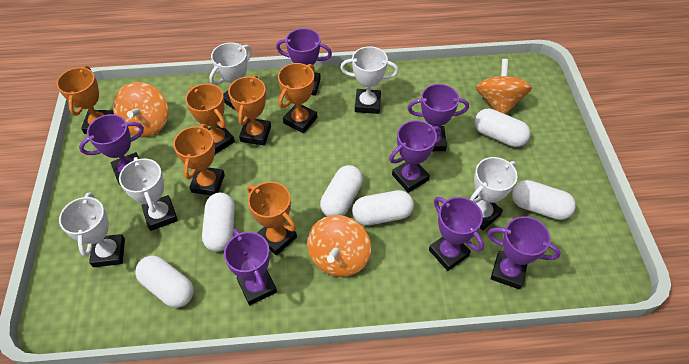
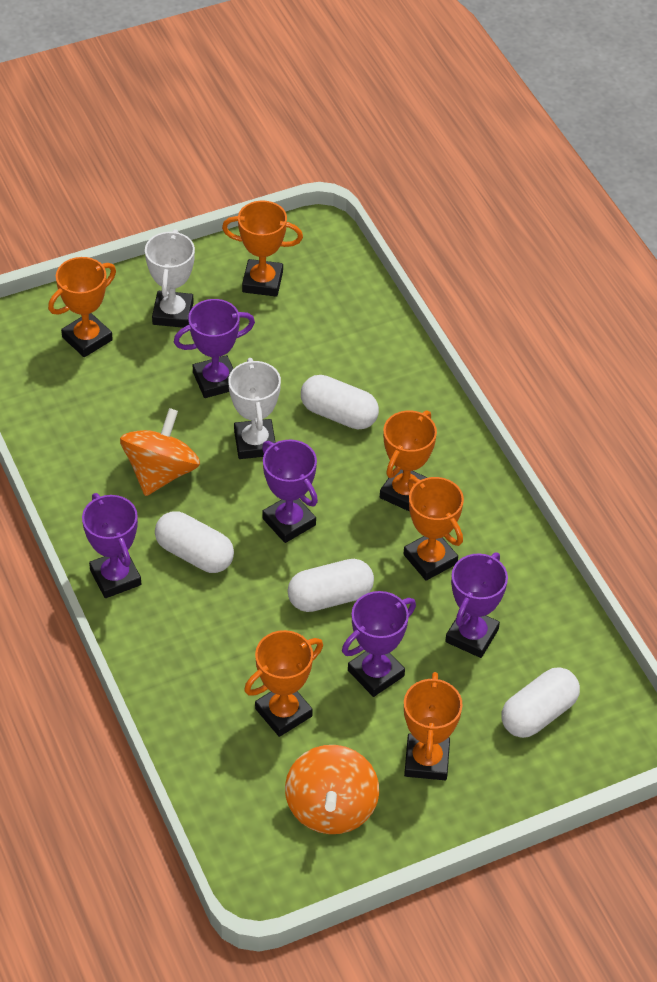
orange spinning top: 3 -> 2
purple trophy: 7 -> 5
white capsule: 6 -> 4
white trophy: 5 -> 2

